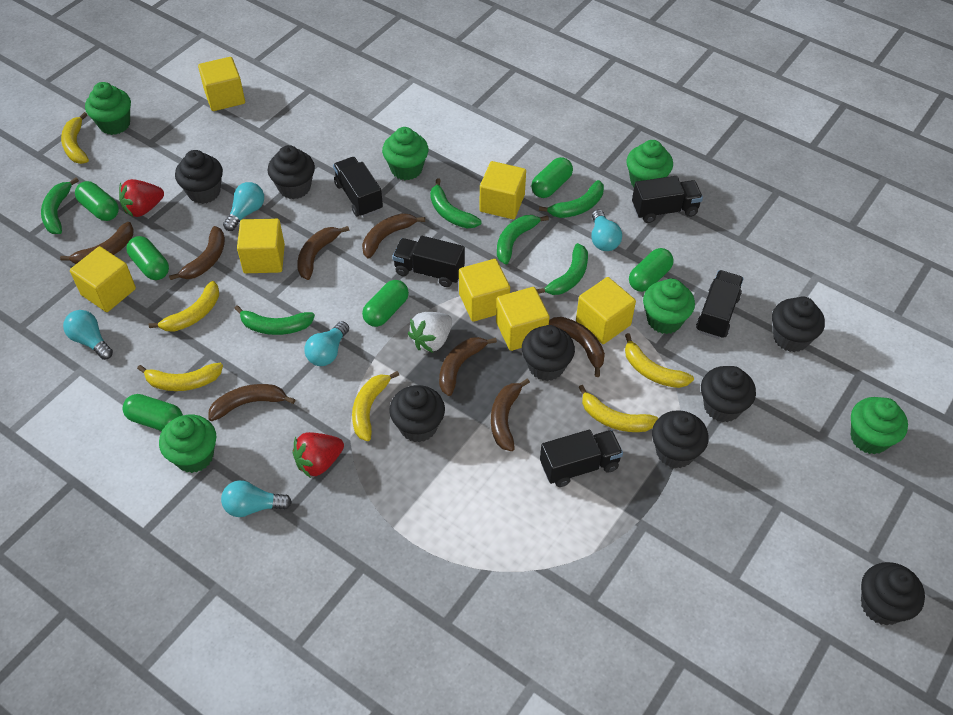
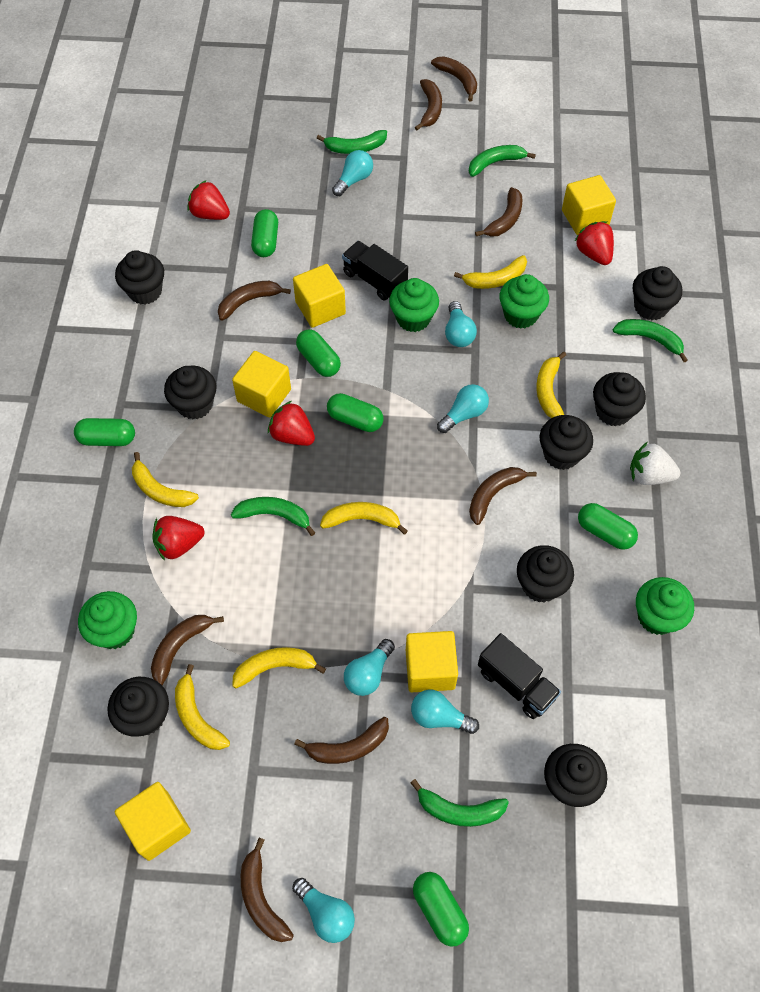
black truck: 5 -> 2
green banana: 6 -> 5
green cupcake: 6 -> 4
red strawberry: 2 -> 4
turquoise light bulb: 5 -> 6
yellow cube: 7 -> 5

